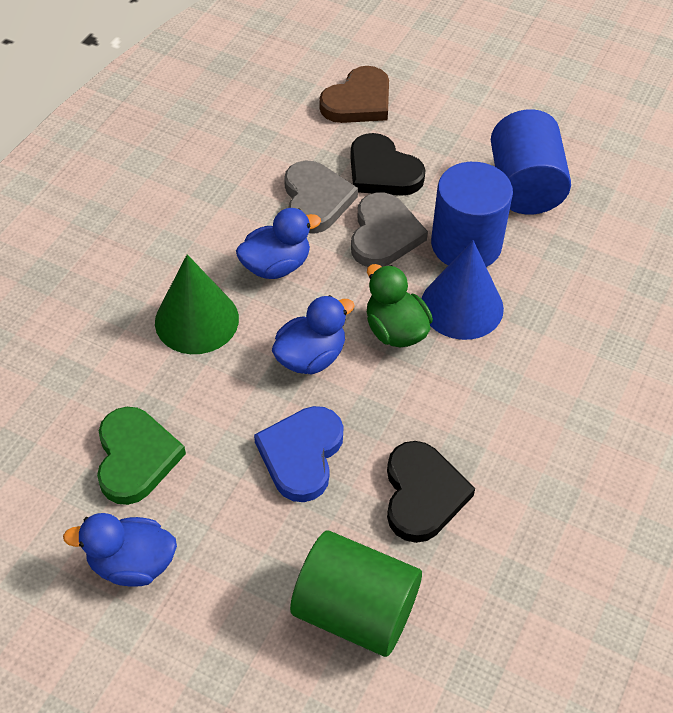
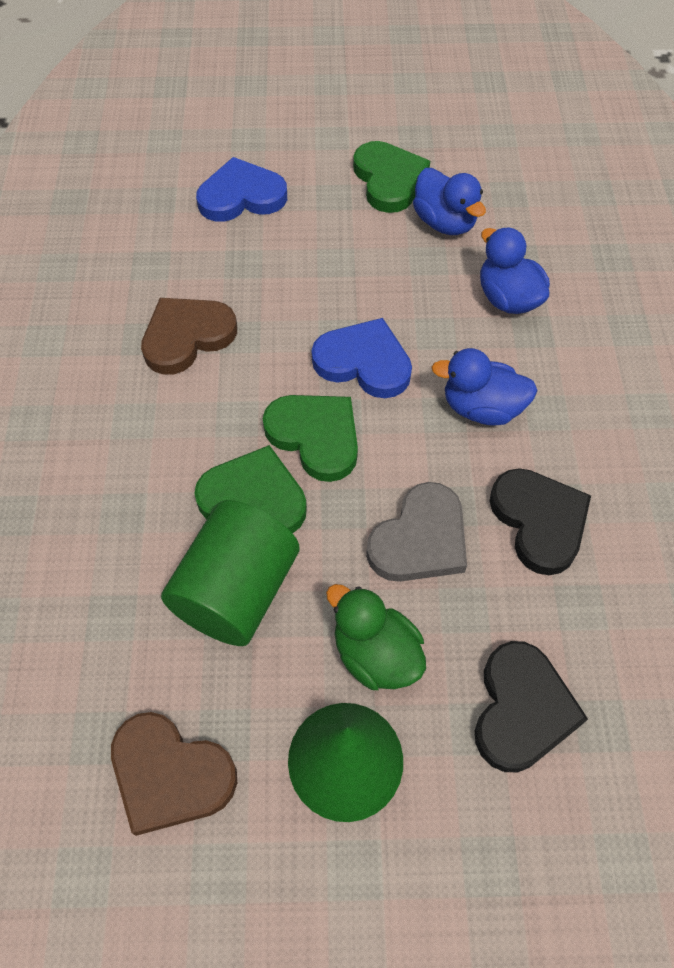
blue cone: 1 -> 0
blue cylinder: 2 -> 0
blue heart: 1 -> 2
brown heart: 1 -> 2
green heart: 1 -> 3
grey heart: 2 -> 1

